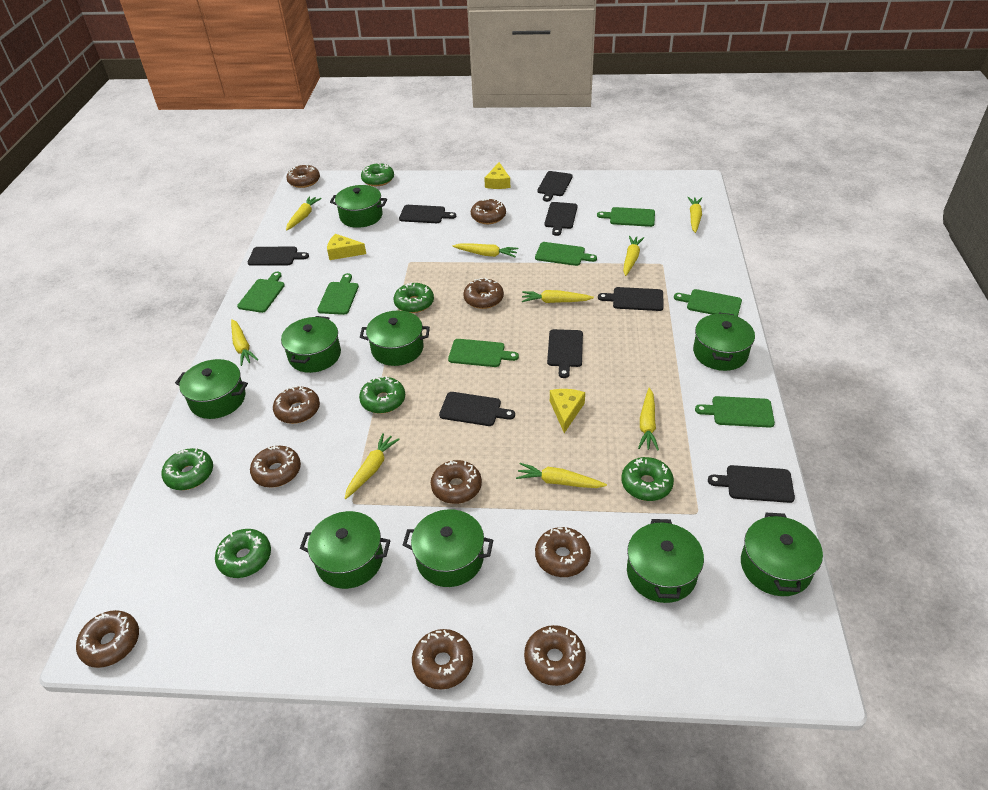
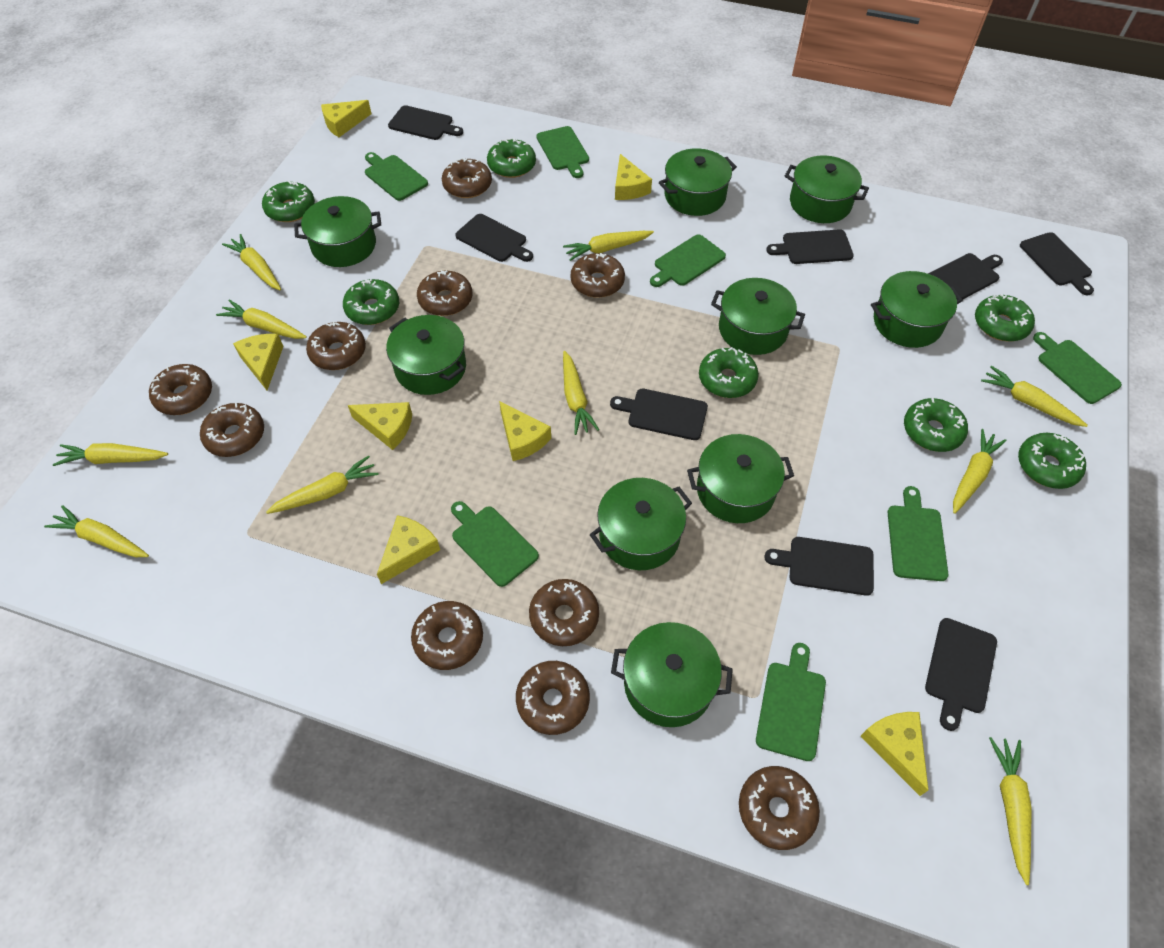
green donut: 6 -> 7
yellow carrot: 9 -> 10
yellow cheese: 3 -> 7

